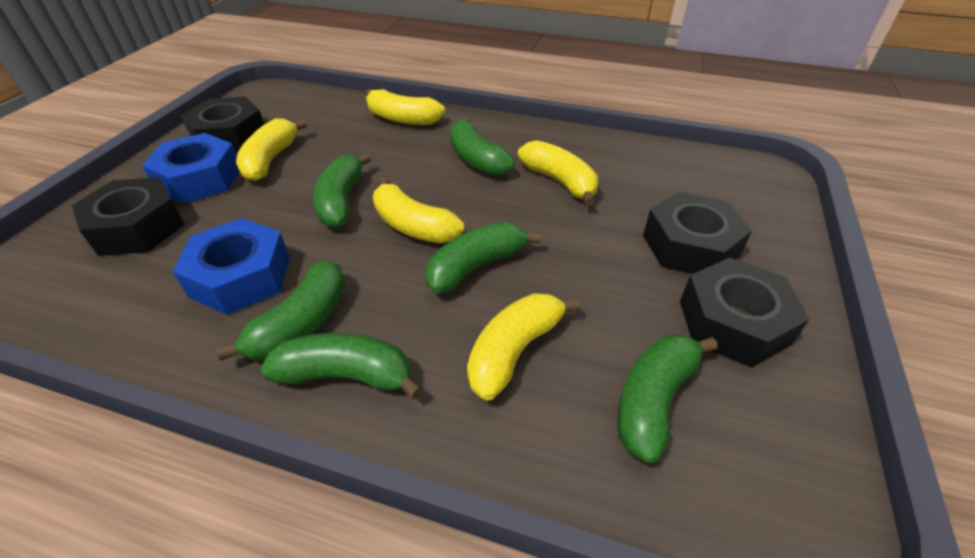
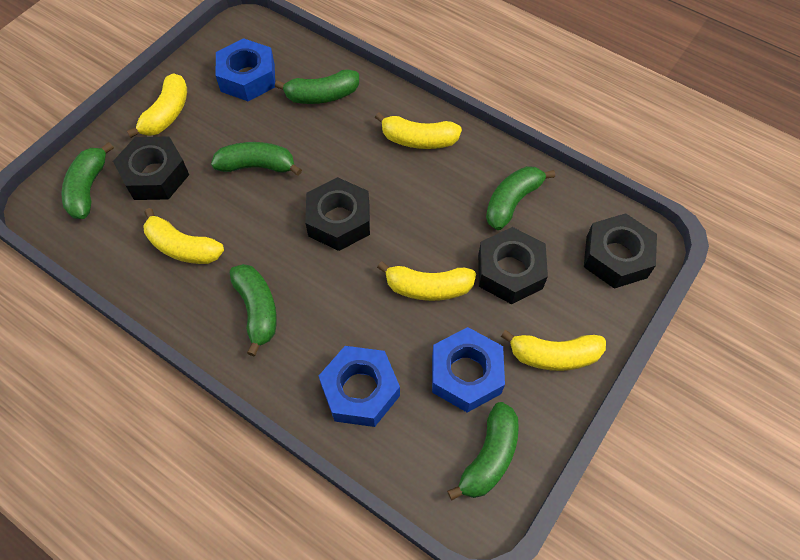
blue nut: 2 -> 3

